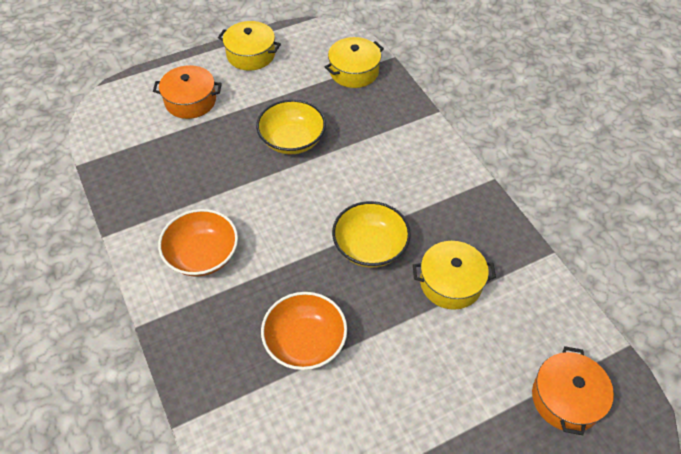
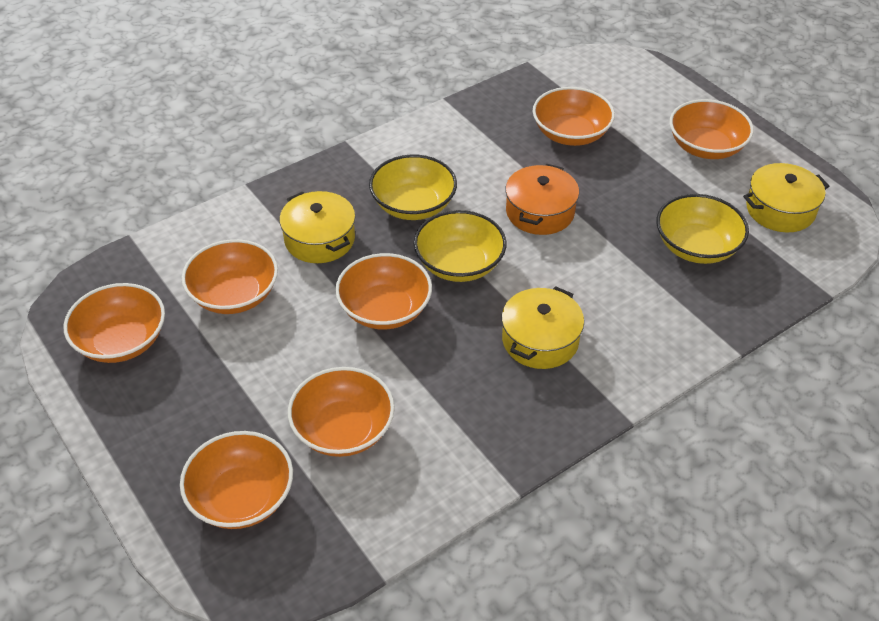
orange bowl: 2 -> 7
orange pot: 2 -> 1
yellow bowl: 2 -> 3

